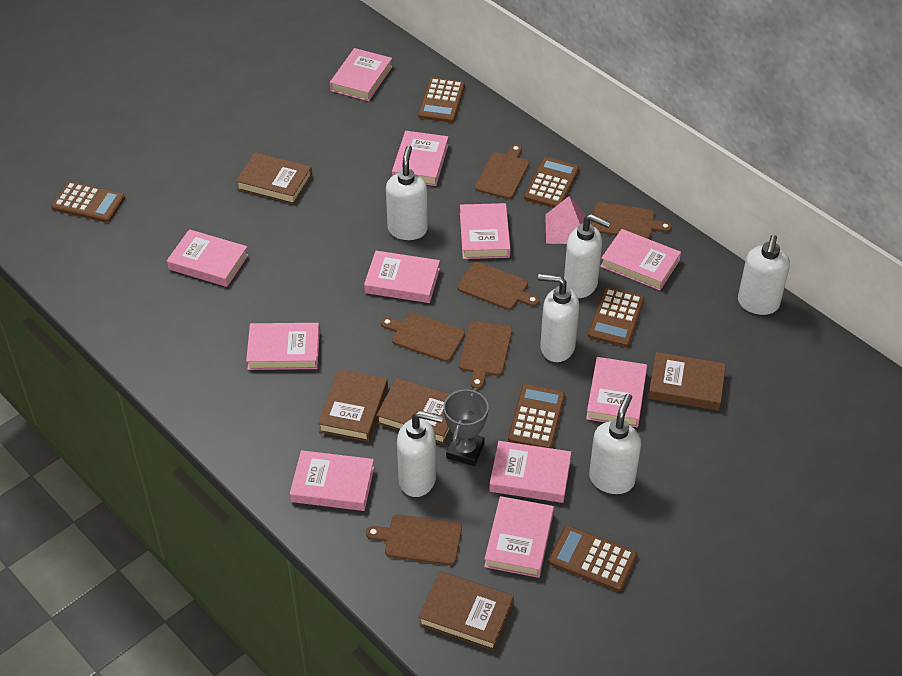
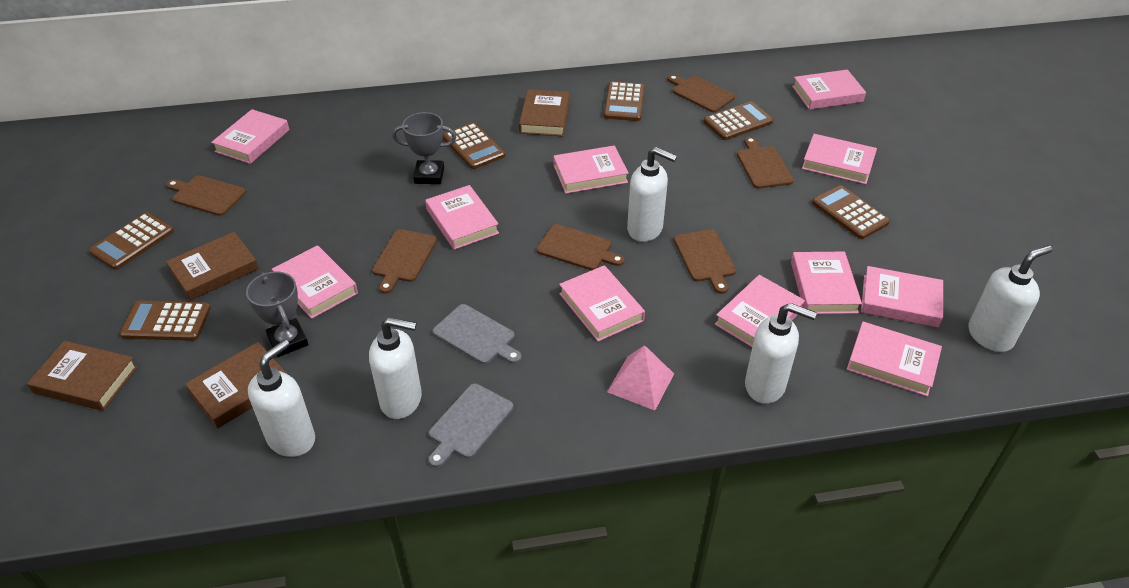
brown book: 5 -> 4
grey cutting board: 0 -> 2
grey trophy: 1 -> 2
white soap dispenser: 6 -> 5

